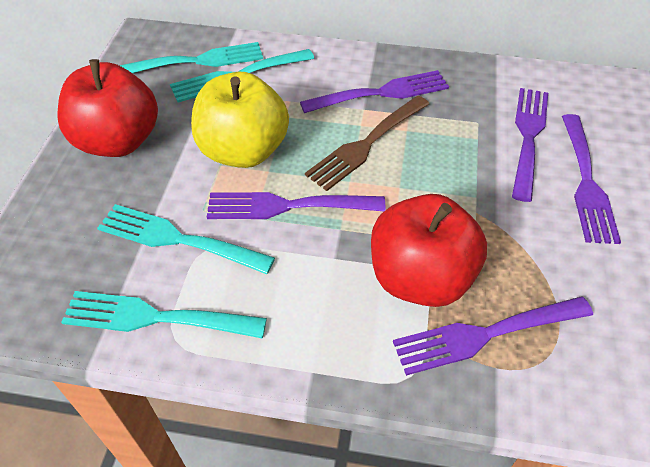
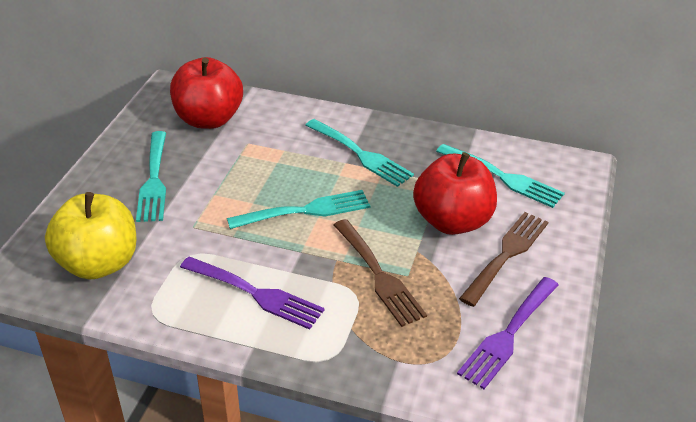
brown fork: 1 -> 2
purple fork: 5 -> 2

